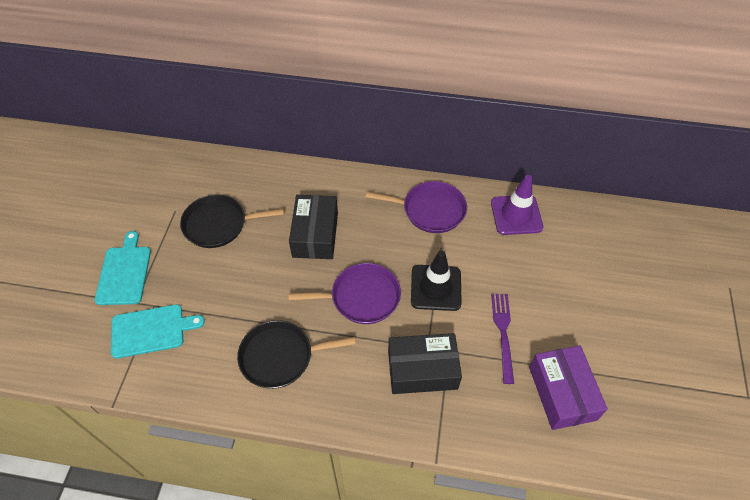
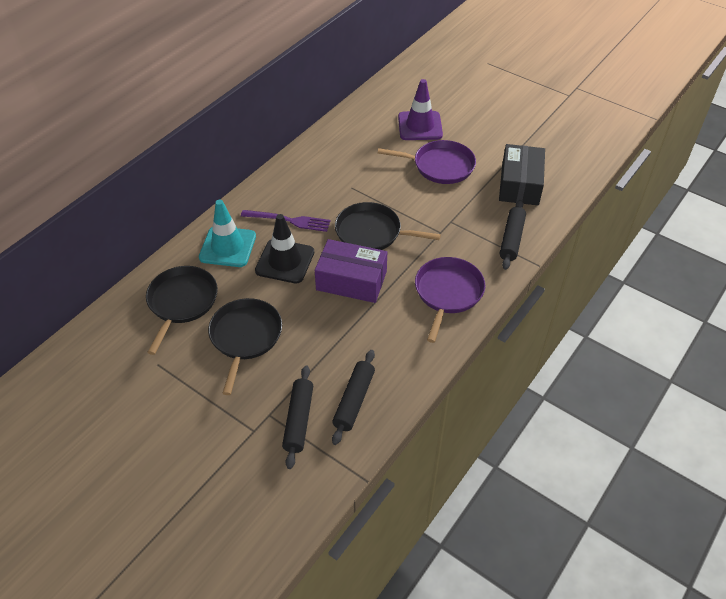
black box: 2 -> 1
black pan: 2 -> 3
black rolling pin: 0 -> 3
turquoise cutting board: 2 -> 0
turquoise traffic cone: 0 -> 1

